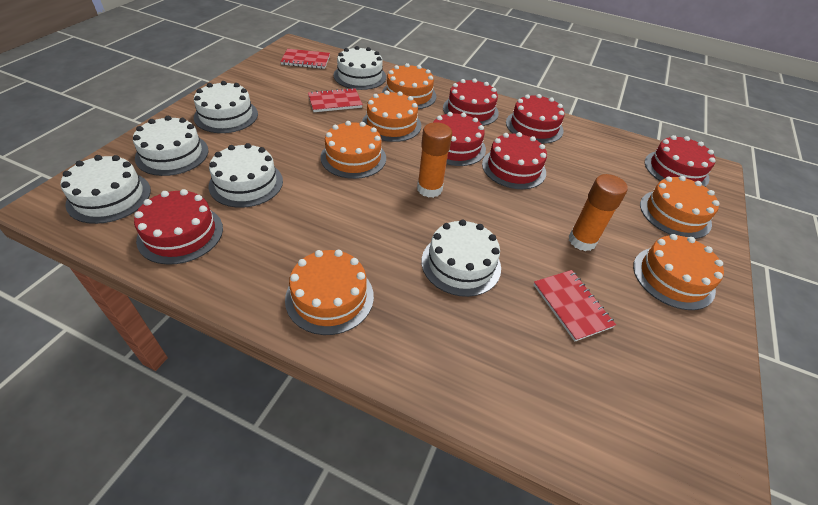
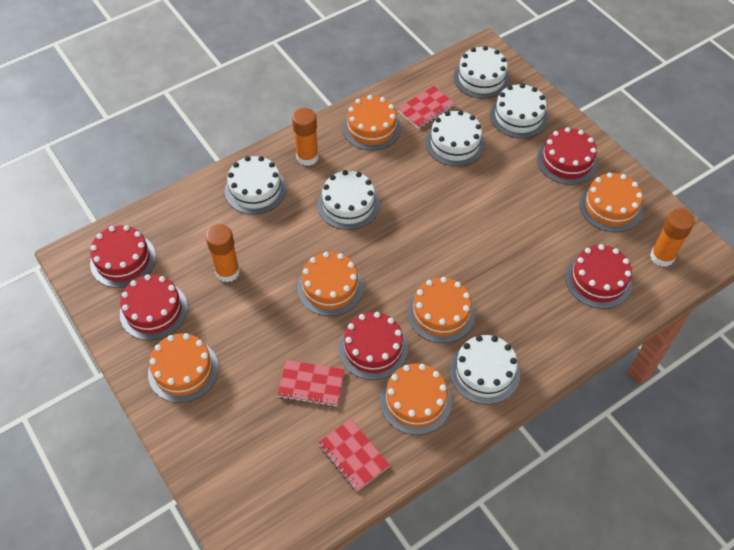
orange glue stick: 2 -> 3
red cake: 6 -> 5

